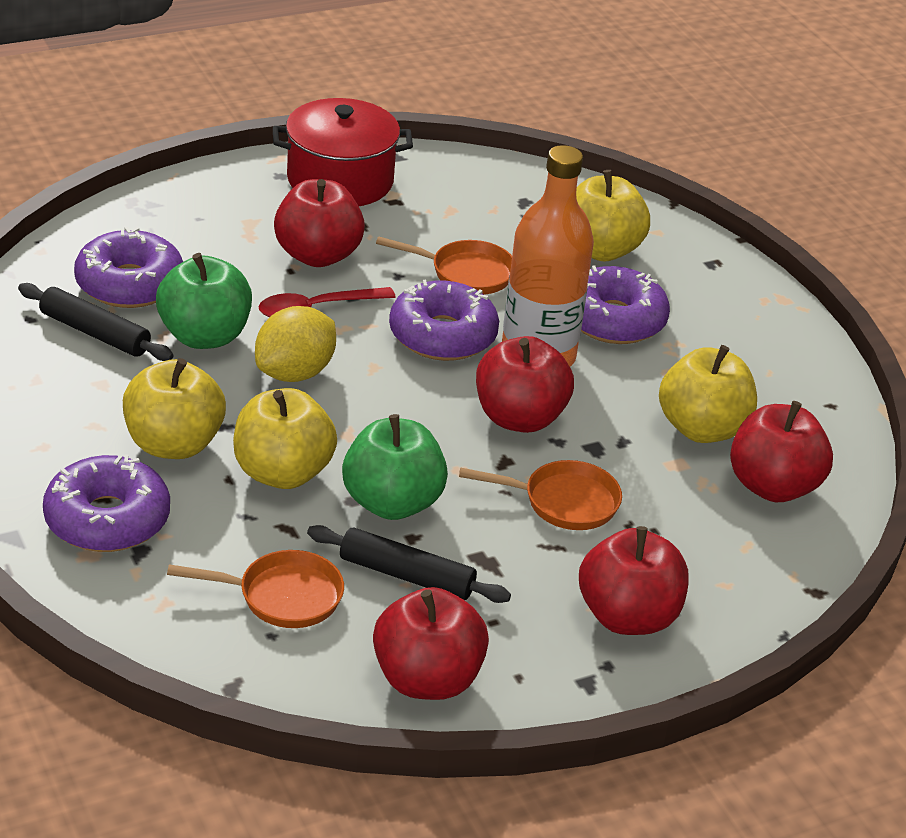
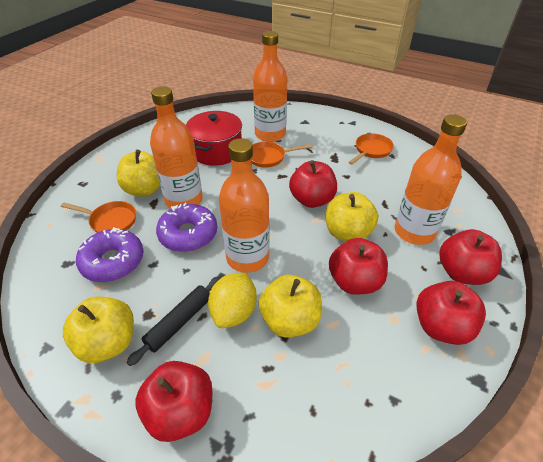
black rolling pin: 2 -> 1
green apple: 2 -> 0
orange bottle: 1 -> 4
purple donut: 4 -> 2
red spoon: 1 -> 0

